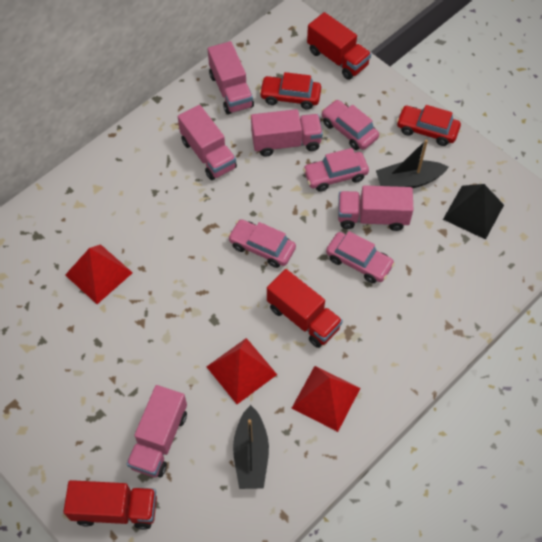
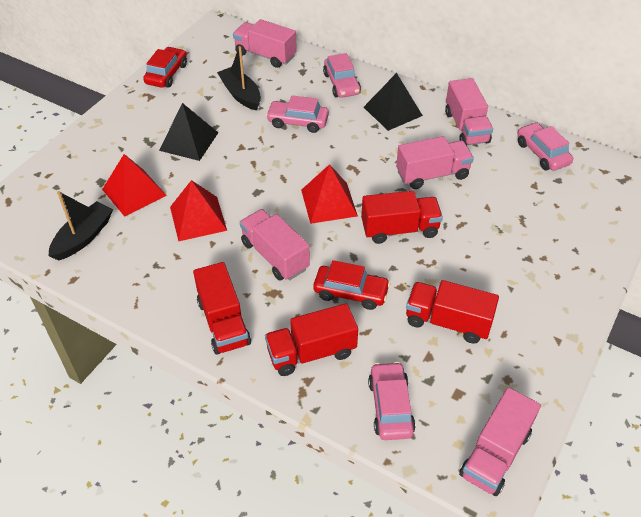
black pyramid: 1 -> 2
red truck: 3 -> 4

